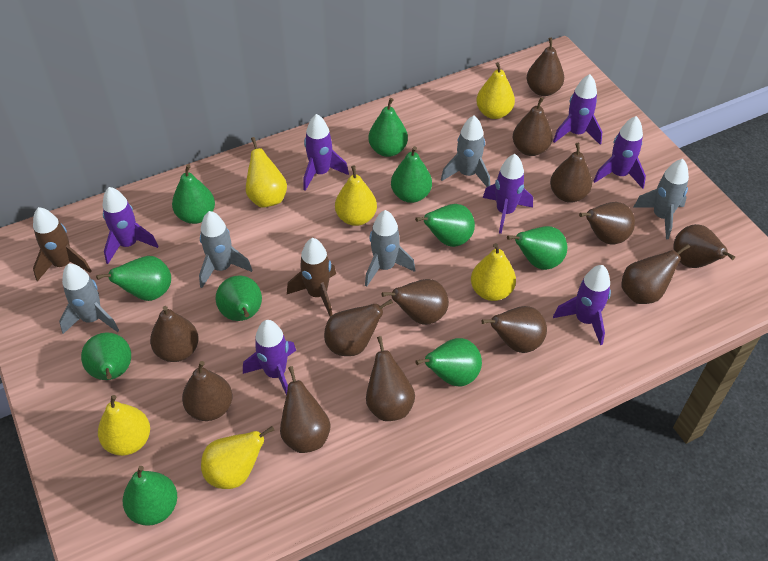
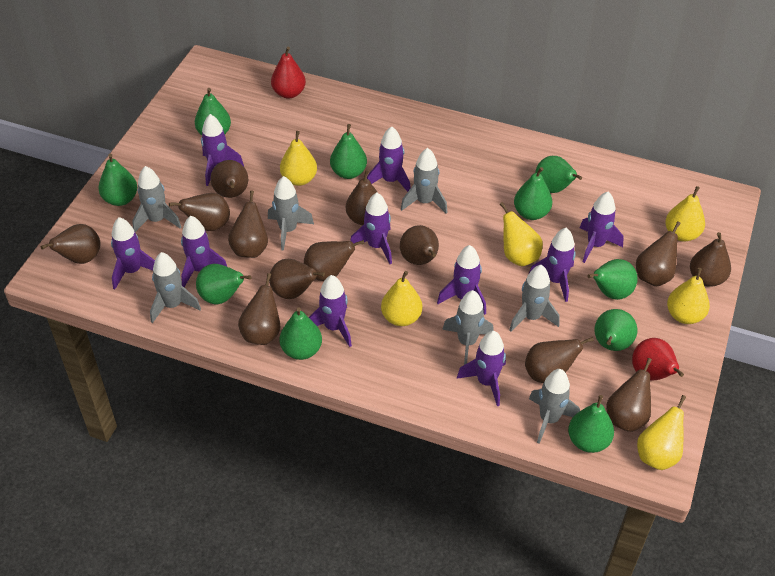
brown rocket: 2 -> 0
grey rocket: 5 -> 7
purple rocket: 7 -> 10
red pear: 0 -> 2

